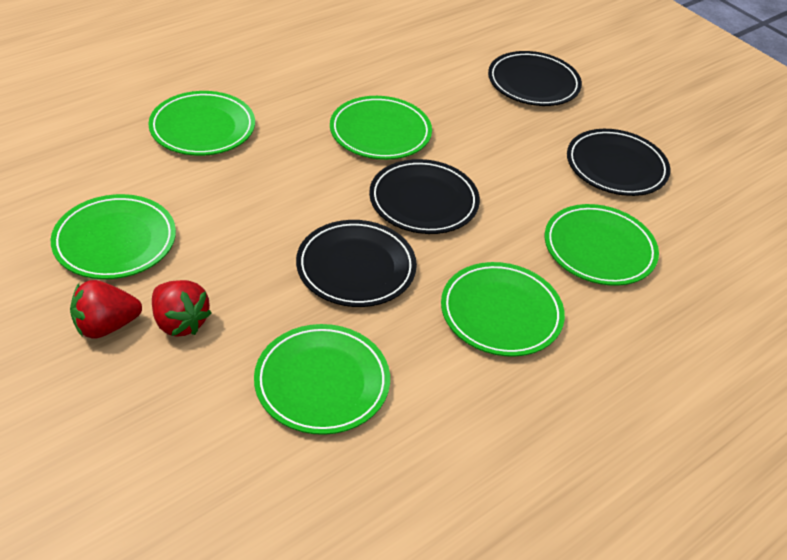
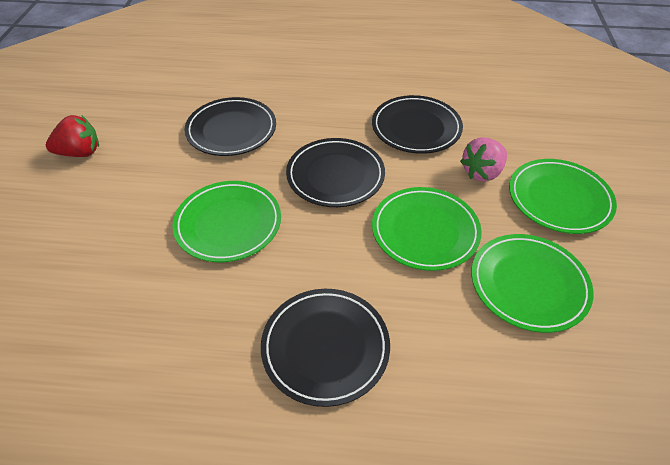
green plate: 6 -> 4
pink strawberry: 0 -> 1
red strawberry: 2 -> 1

